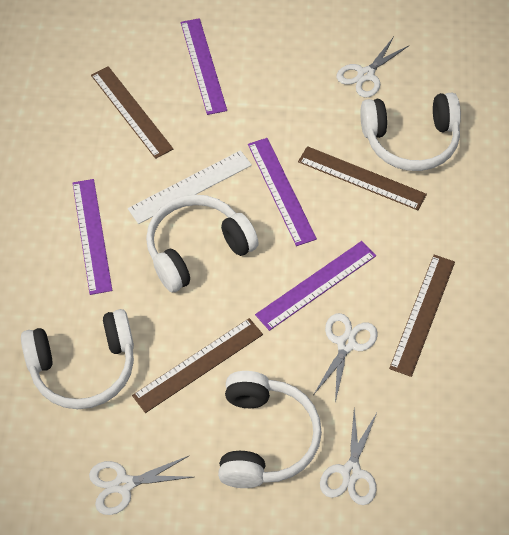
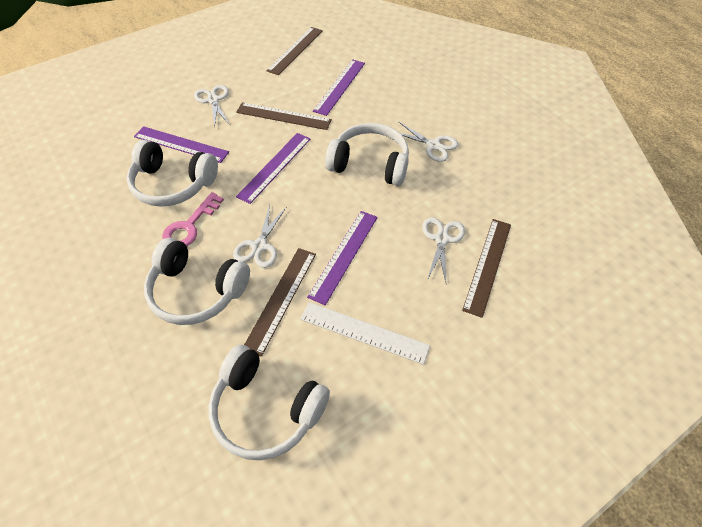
pink key: 0 -> 1

